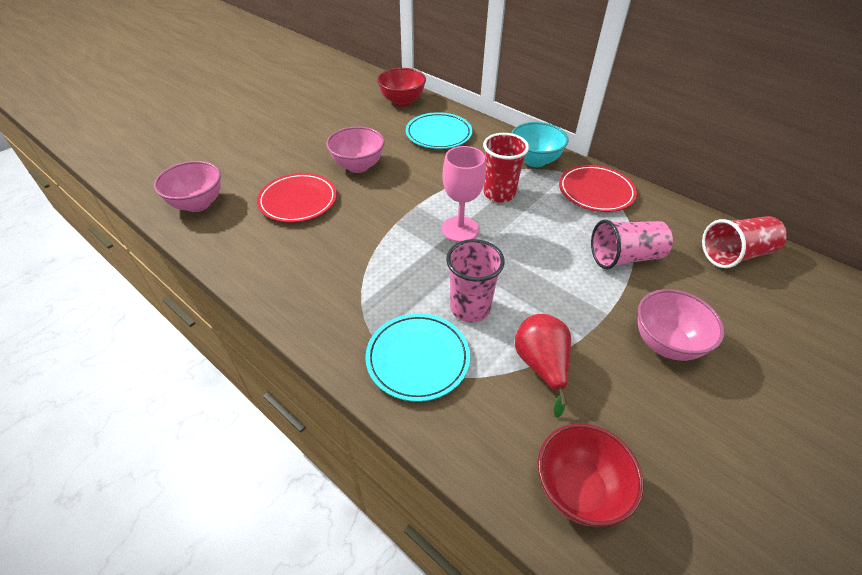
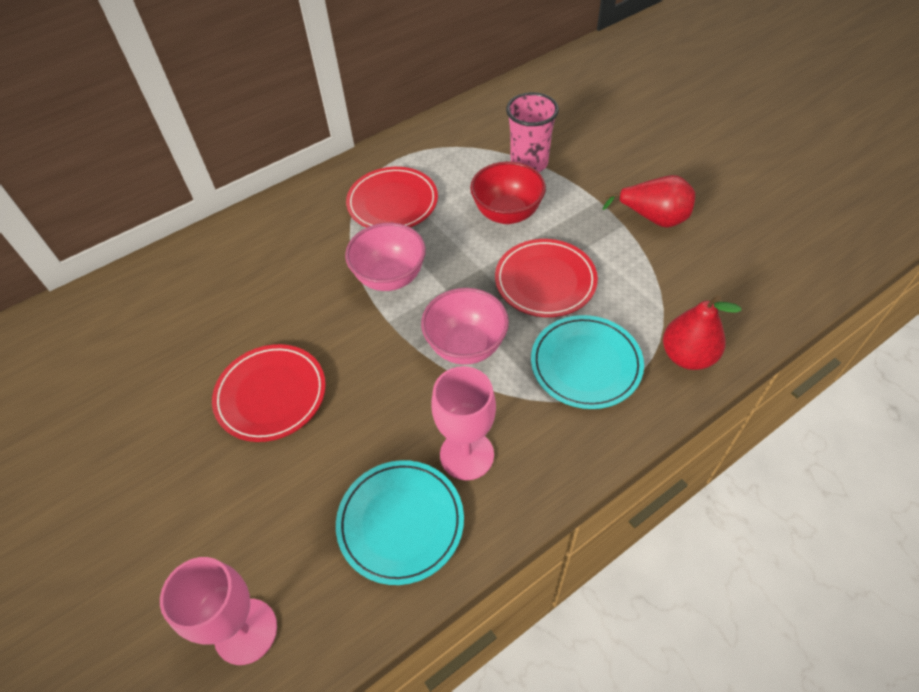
pink bowl: 3 -> 2
pink cup: 2 -> 1
pink goblet: 1 -> 2
red bowl: 2 -> 1
red cup: 2 -> 0
red pear: 1 -> 2
red plate: 2 -> 3
turquoise bowl: 1 -> 0

